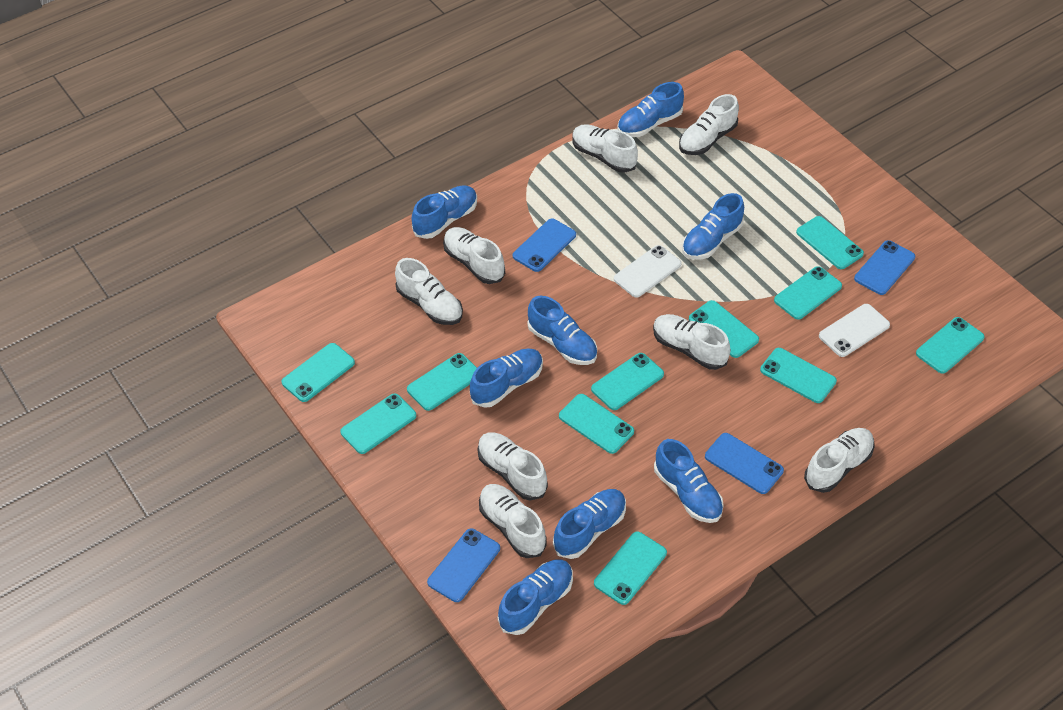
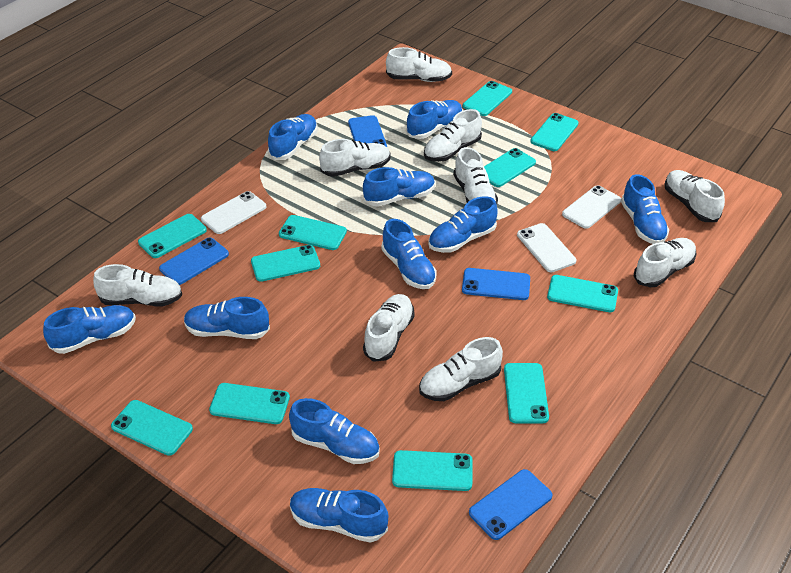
blue shoe: 8 -> 10
white phone: 2 -> 3
white shoe: 8 -> 9

